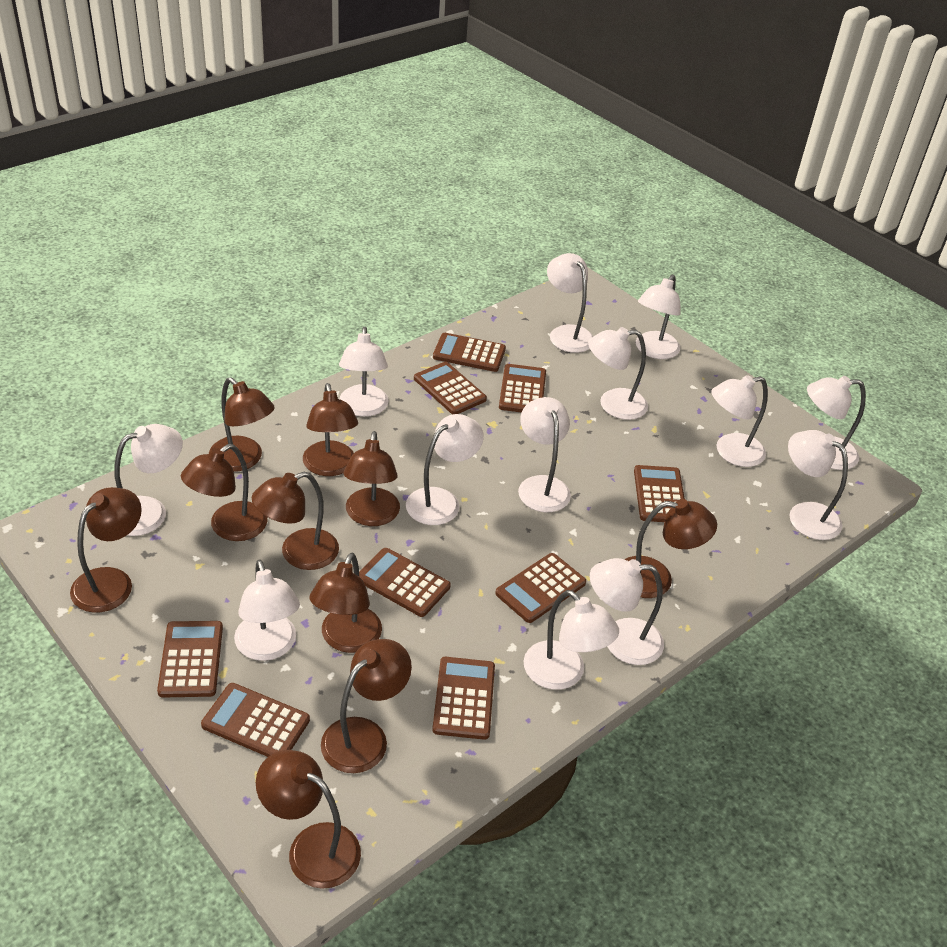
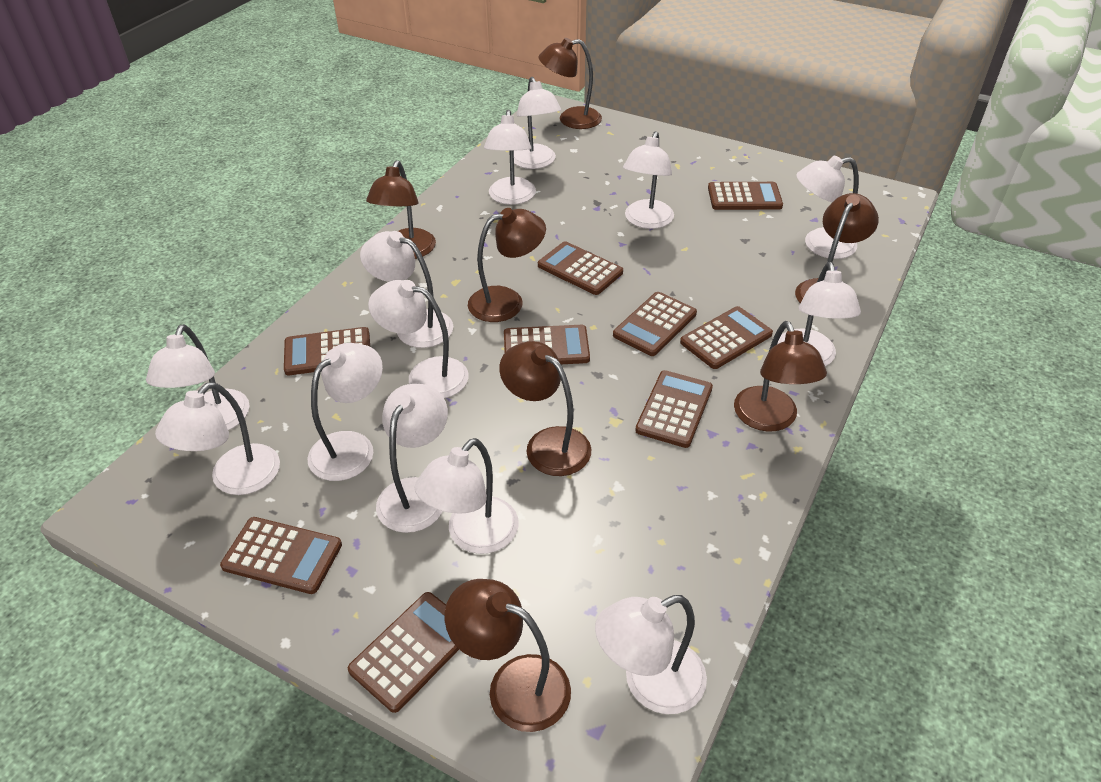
brown lamp: 10 -> 7

